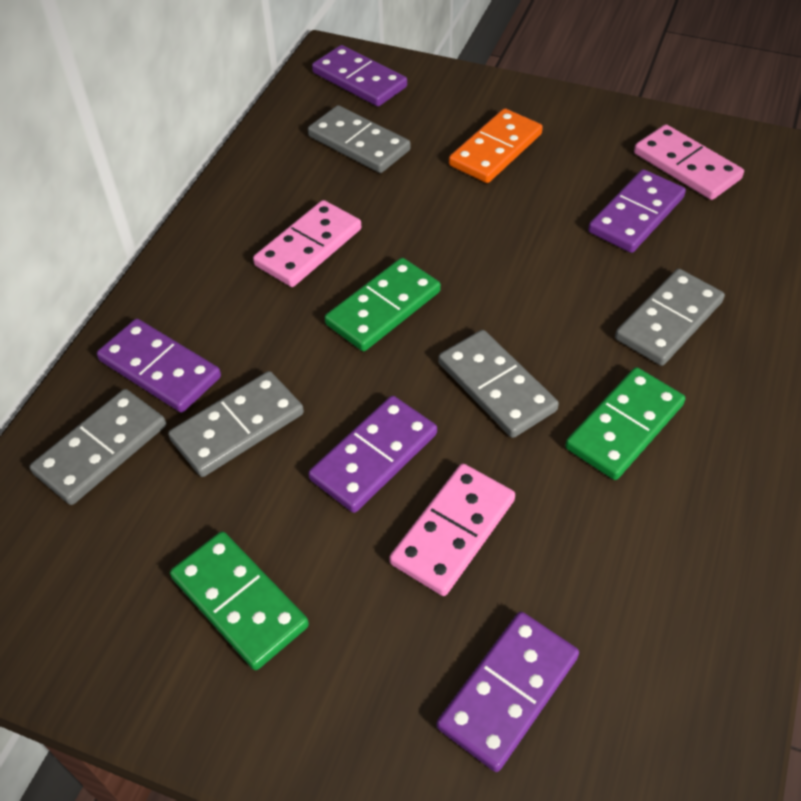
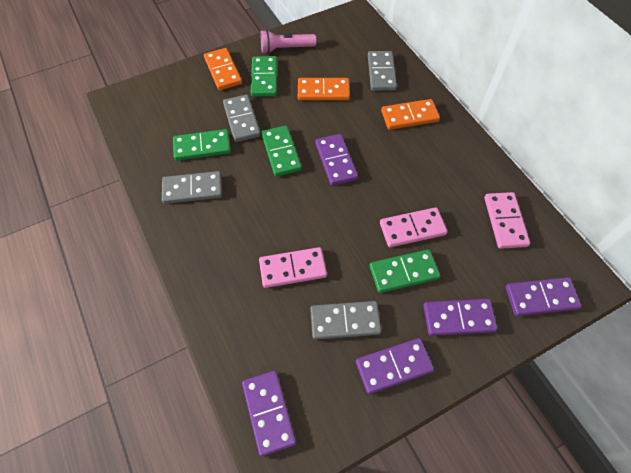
green domino: 3 -> 4
grey domino: 5 -> 4
orange domino: 1 -> 3
pink flashlight: 0 -> 1

